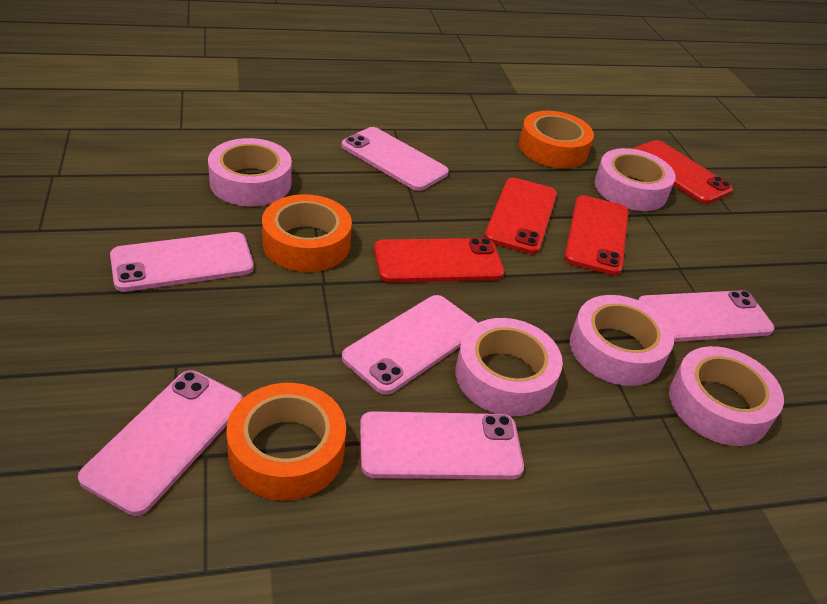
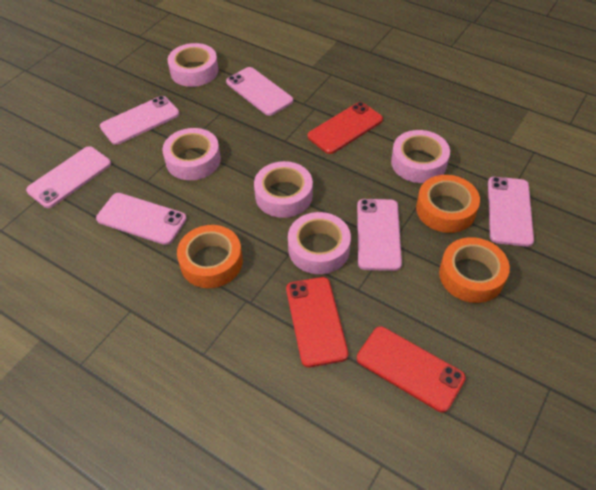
red phone: 4 -> 3

